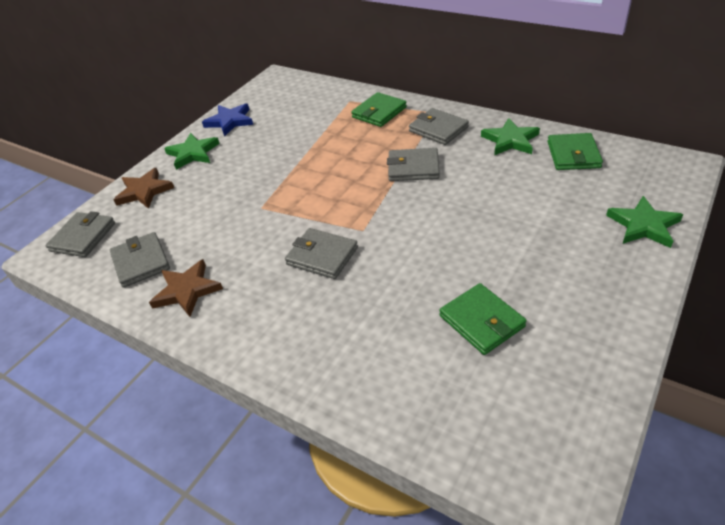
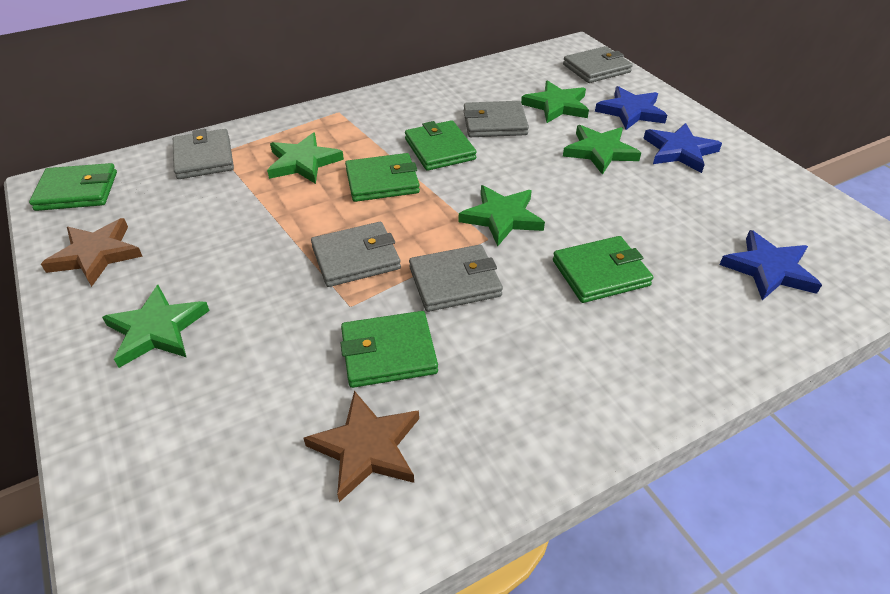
blue star: 1 -> 3
green star: 3 -> 5
green wallet: 3 -> 5

